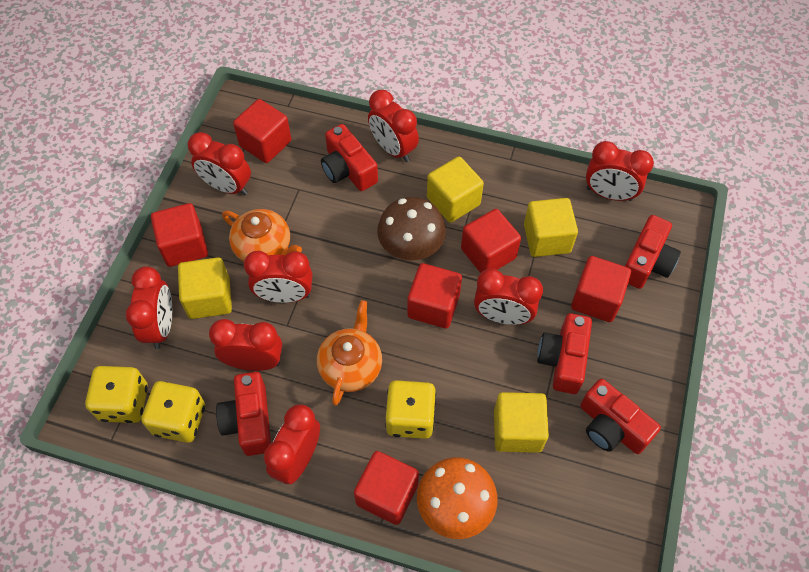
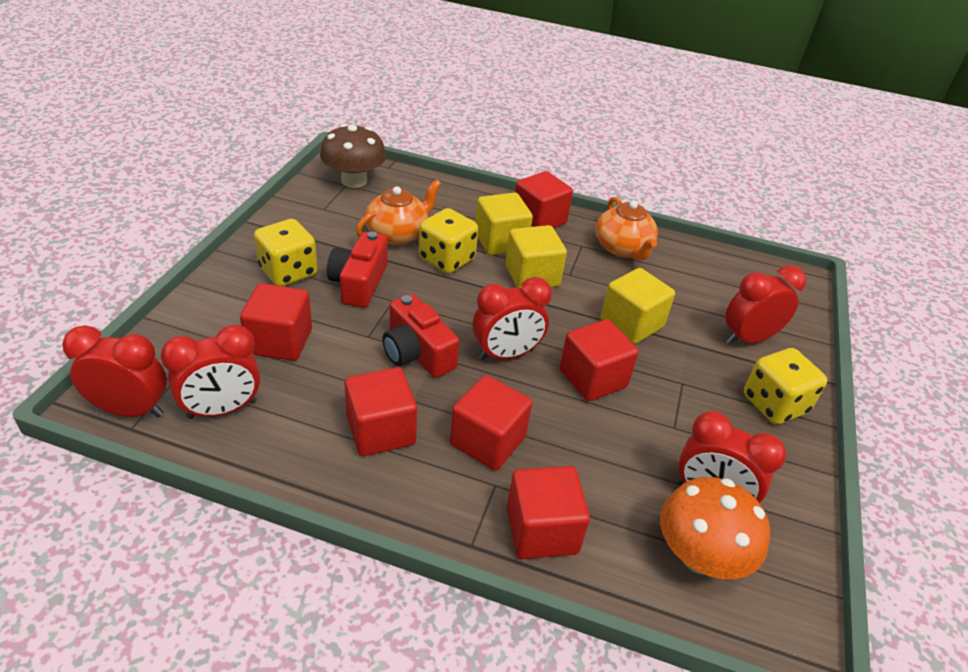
red camera: 5 -> 2
red clock: 8 -> 5
yellow cube: 4 -> 3

